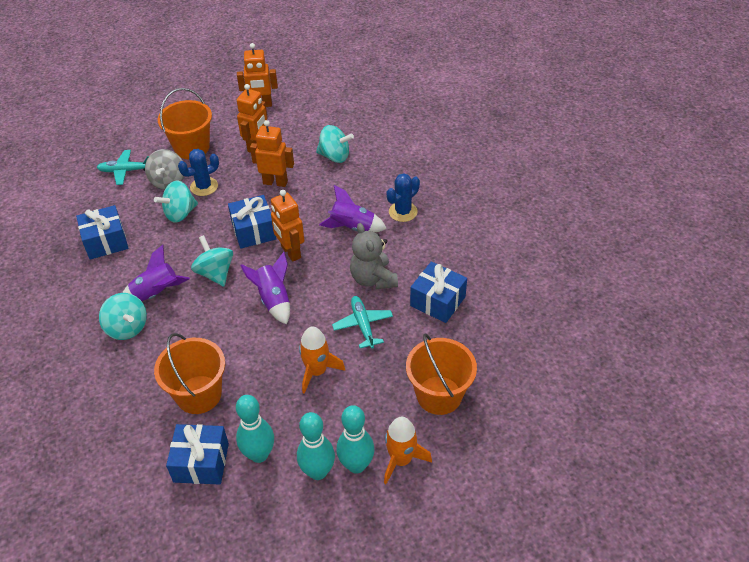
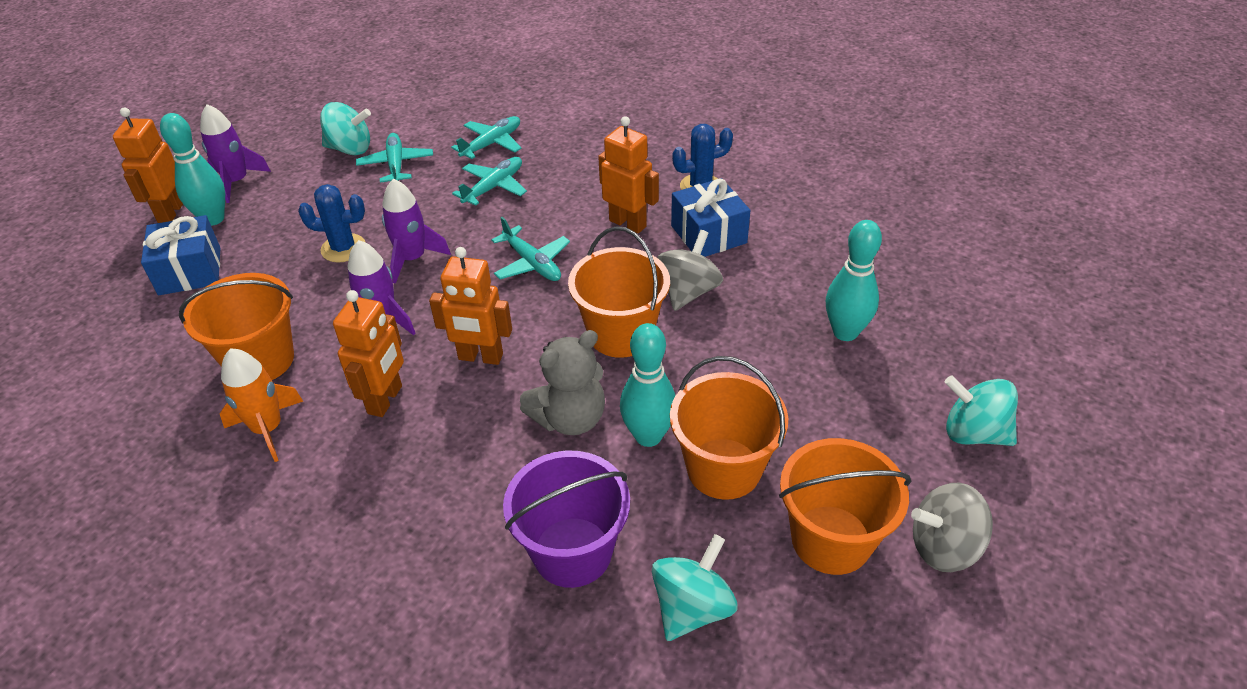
blue gift: 4 -> 2
grey spinning top: 1 -> 2
orange bucket: 3 -> 4
orange rocket: 2 -> 1
purple bucket: 0 -> 1
turquoise plane: 2 -> 4
turquoise spinning top: 4 -> 3

